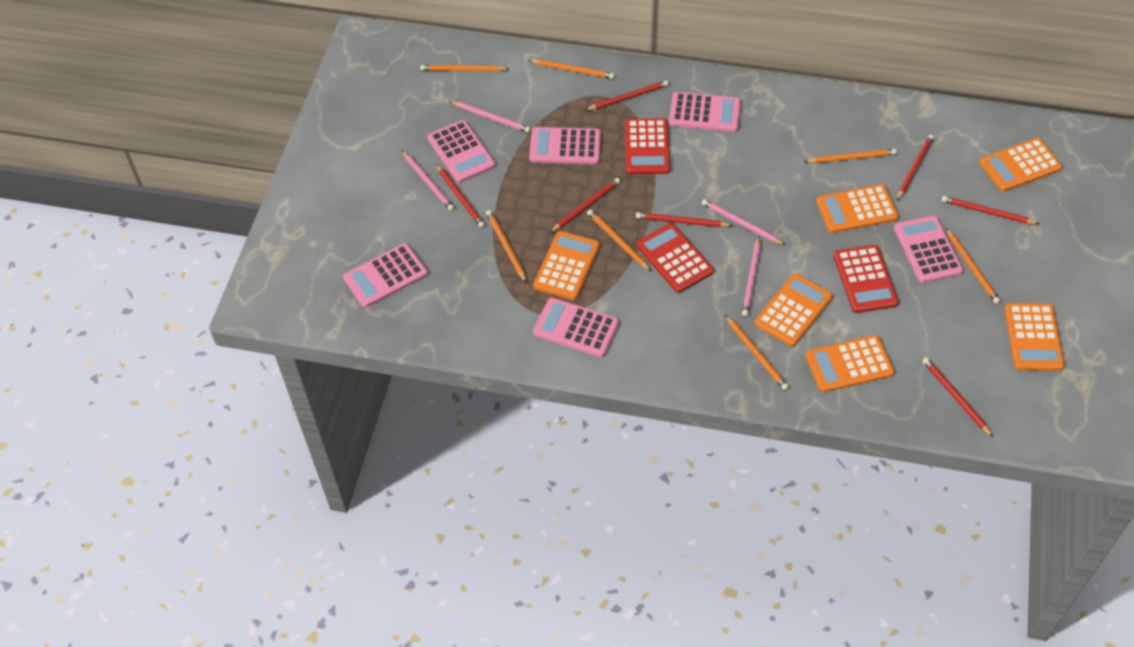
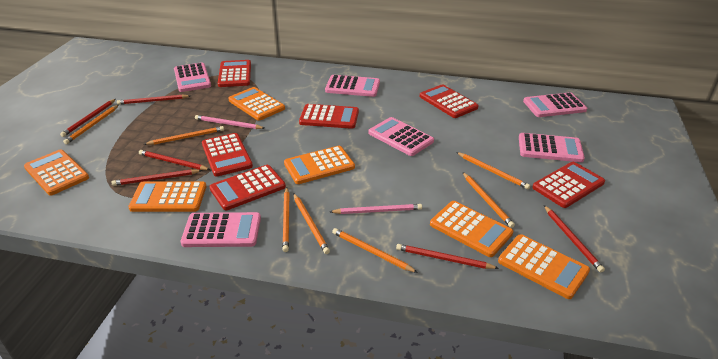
pink pencil: 4 -> 2
red calculator: 3 -> 6
red pencil: 7 -> 6

